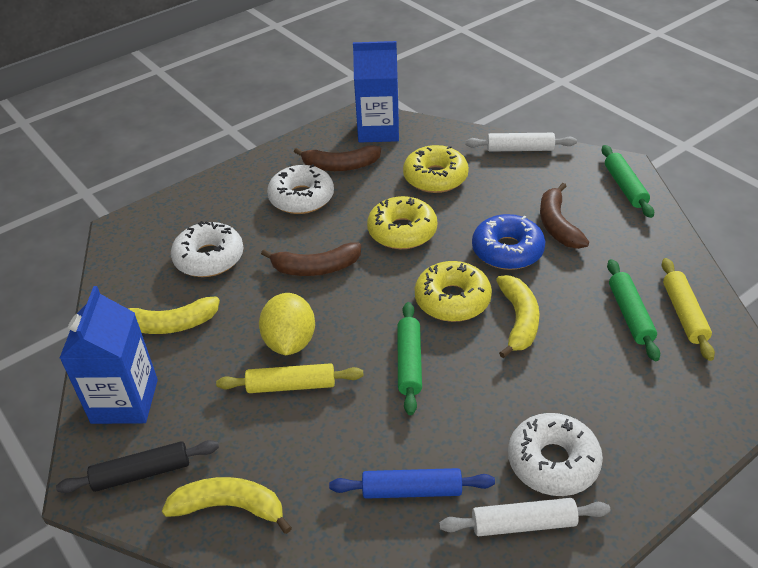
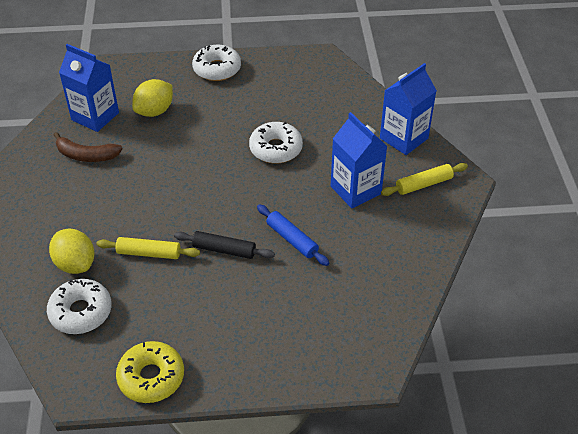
blue carton: 2 -> 3
blue donut: 1 -> 0
brown banana: 3 -> 1
green rolling pin: 3 -> 0
white rolling pin: 2 -> 0
yellow banana: 3 -> 0
yellow donut: 3 -> 1
yellow lemon: 1 -> 2

